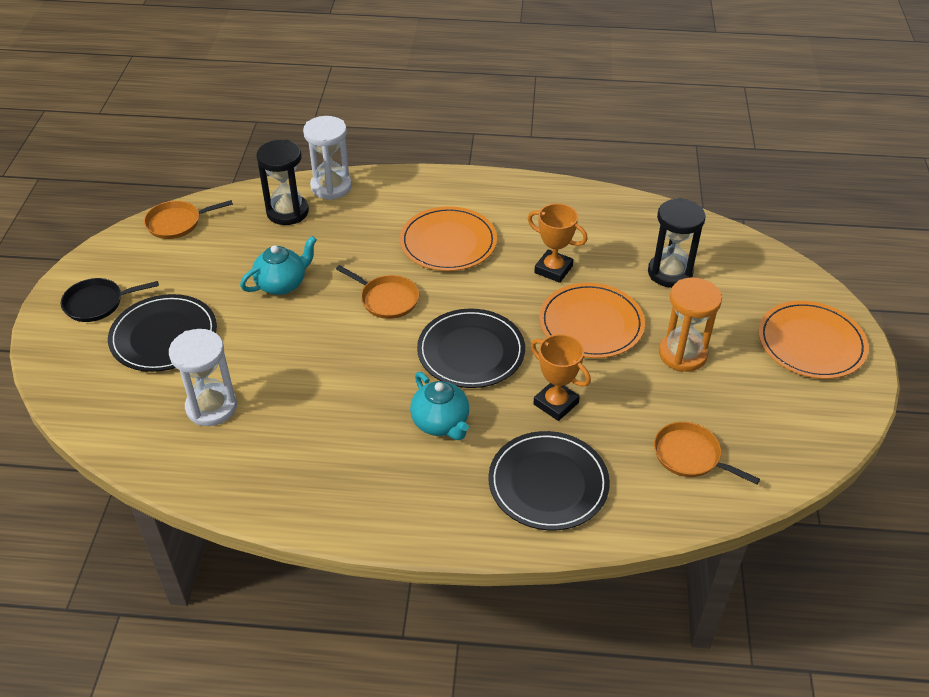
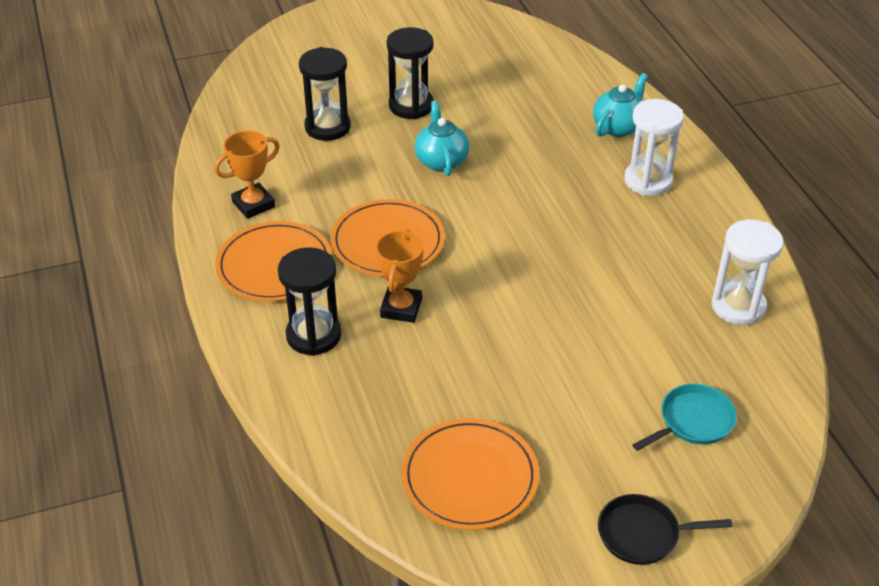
black hourglass: 2 -> 3
black plate: 3 -> 0
orange hourglass: 1 -> 0
orange pan: 3 -> 0
turquoise pan: 0 -> 1

